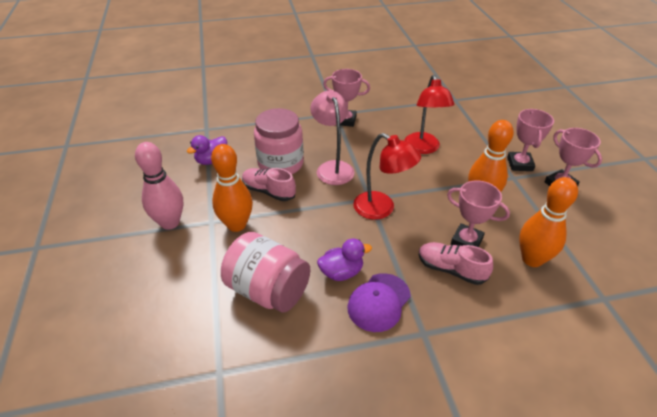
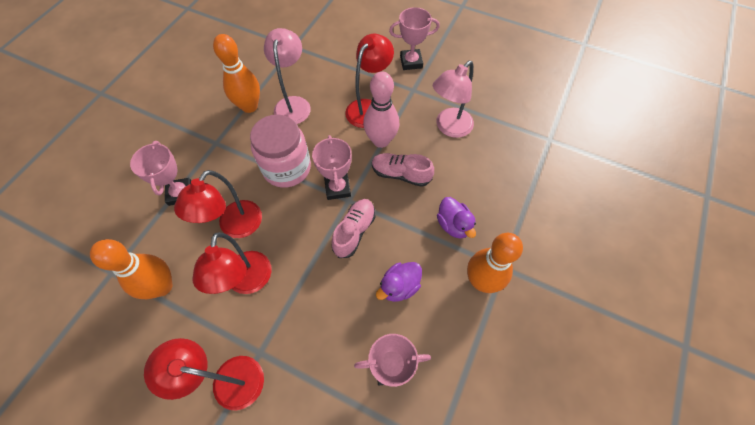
pink jar: 2 -> 1
pink lamp: 1 -> 2
purple cap: 1 -> 0
red lamp: 2 -> 4

